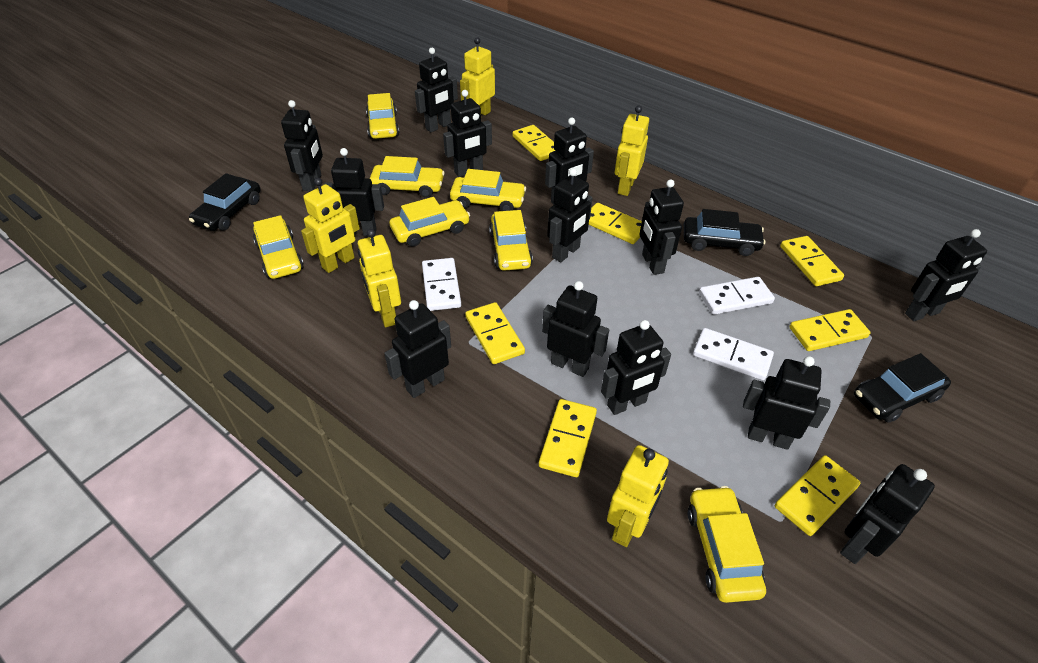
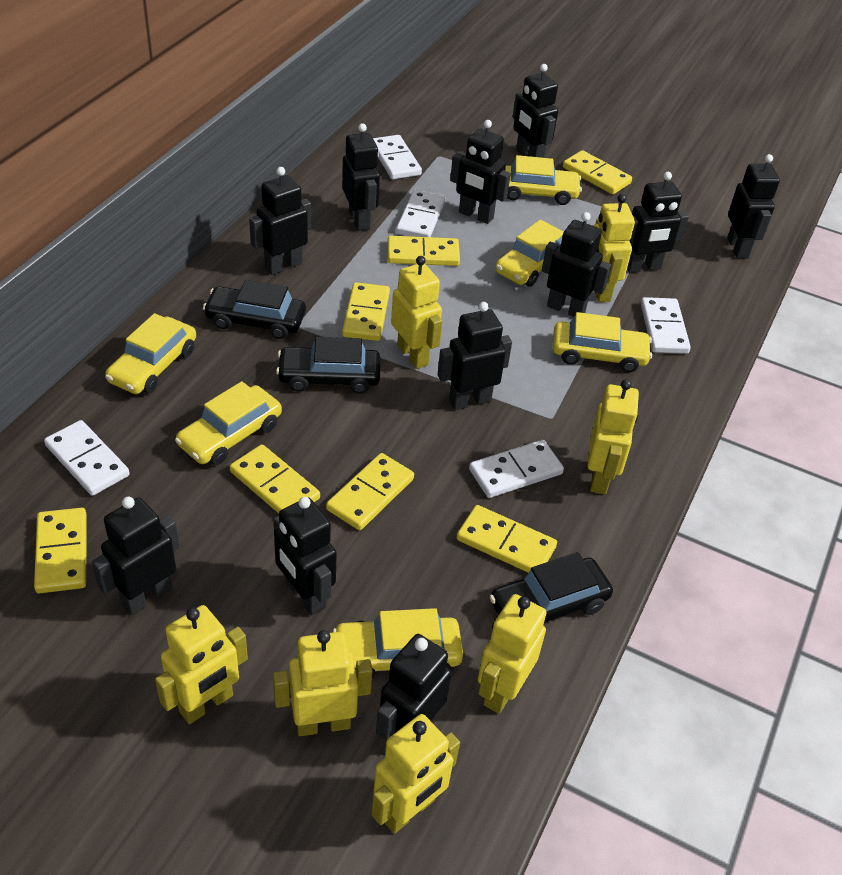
black robot: 13 -> 11
white domino: 3 -> 5
yellow car: 7 -> 6
yellow robot: 5 -> 7

